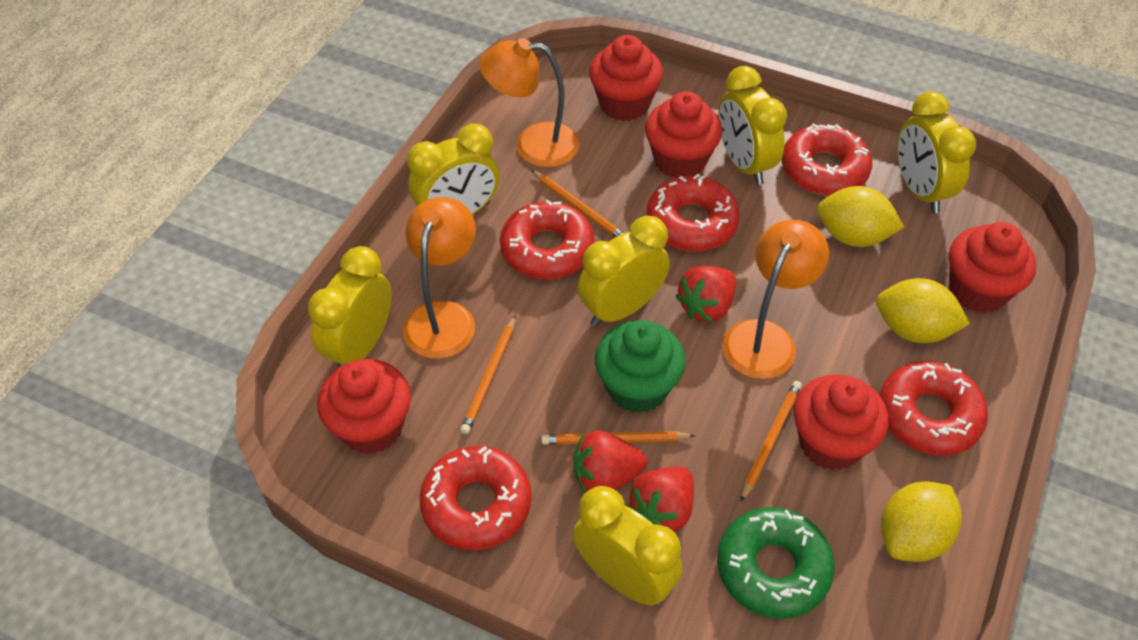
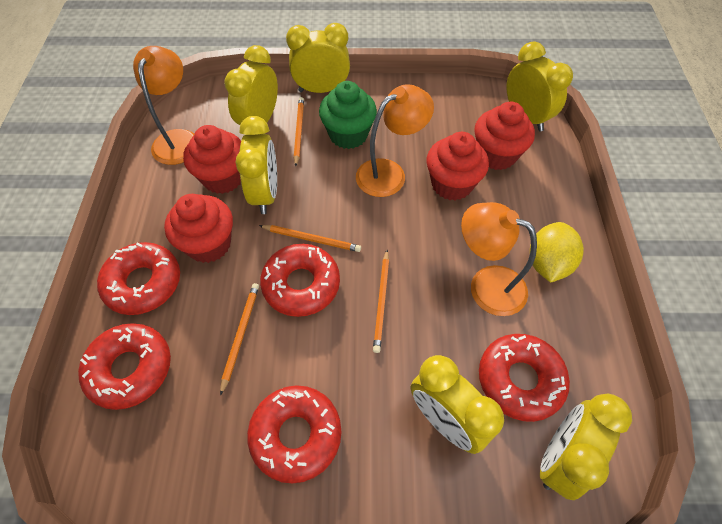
green donut: 1 -> 0
red cupcake: 5 -> 4
red strawberry: 3 -> 0
yellow lemon: 3 -> 1

